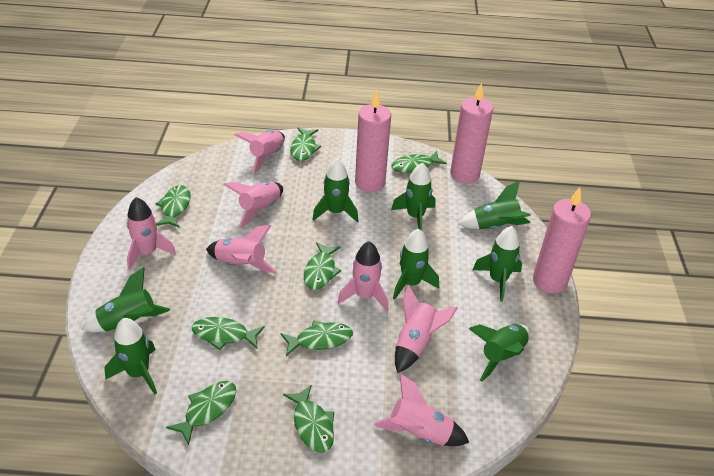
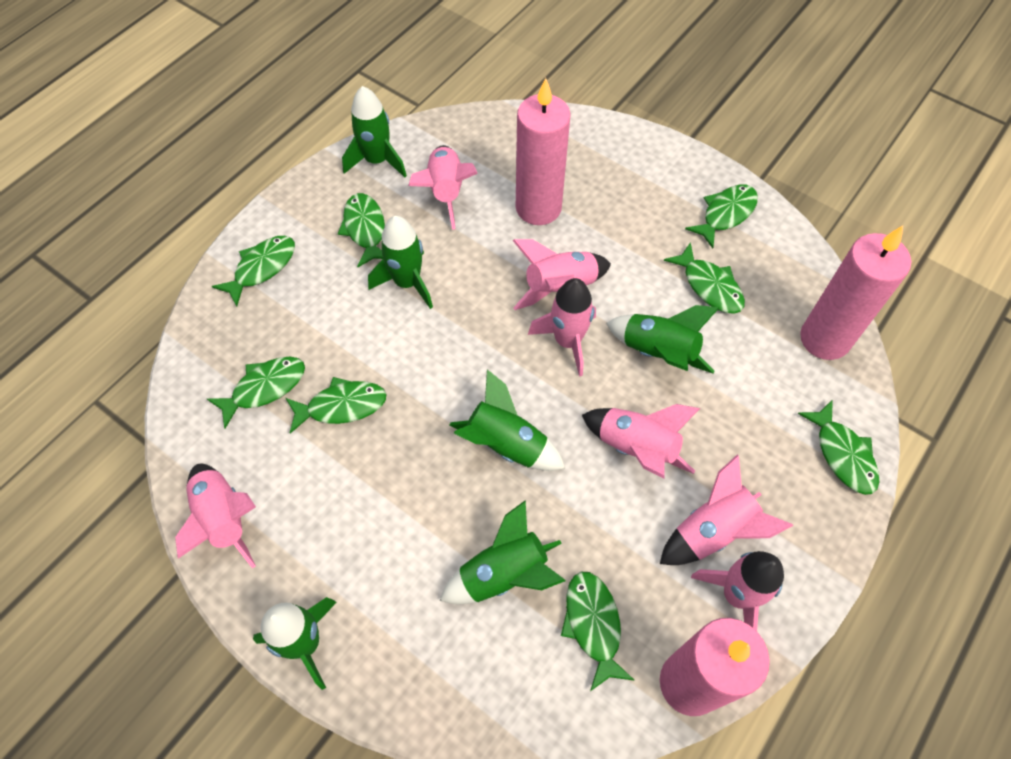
green rocket: 8 -> 6

